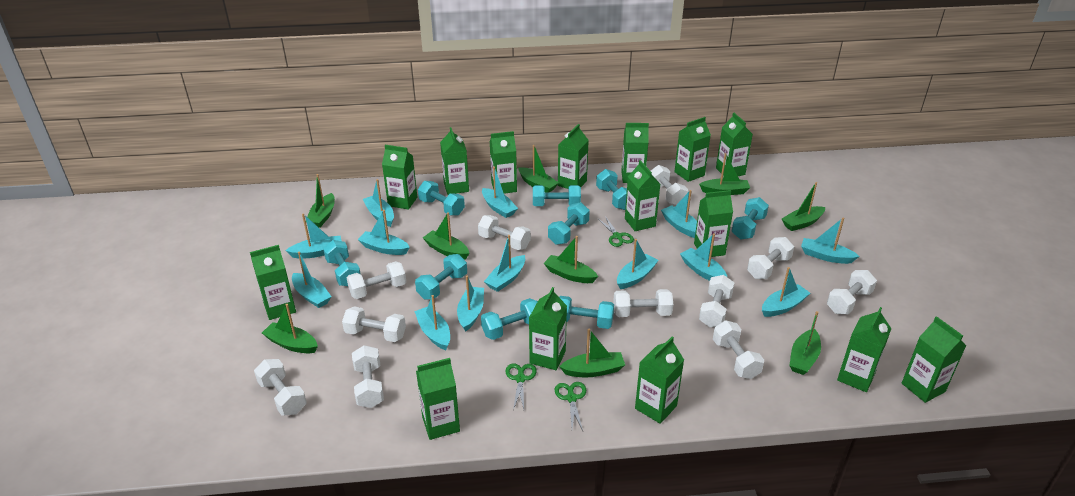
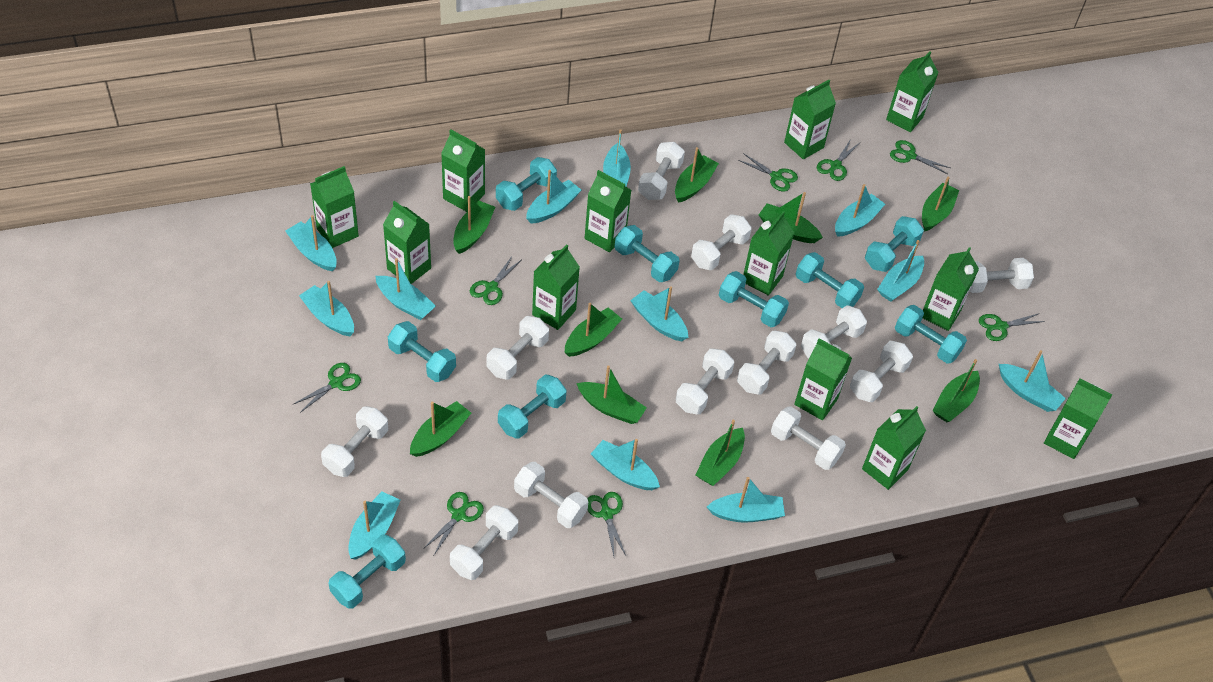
green carton: 15 -> 12
green scissors: 3 -> 8
turquoise boat: 13 -> 12
white dumbbell: 11 -> 12

